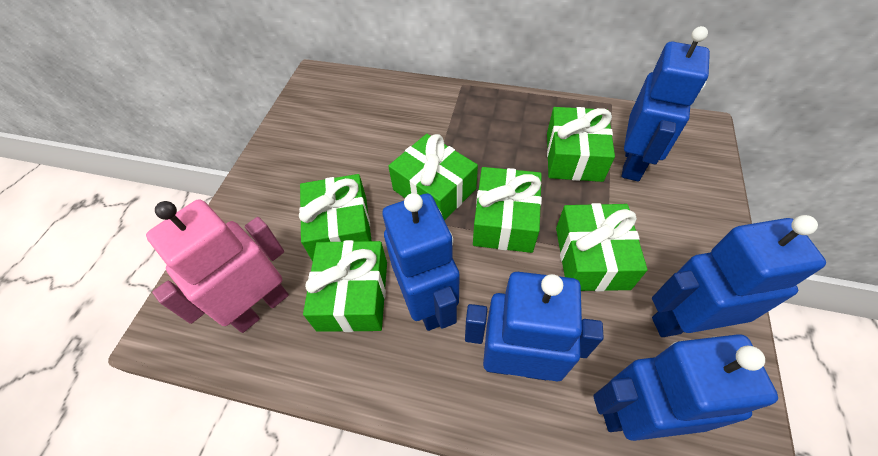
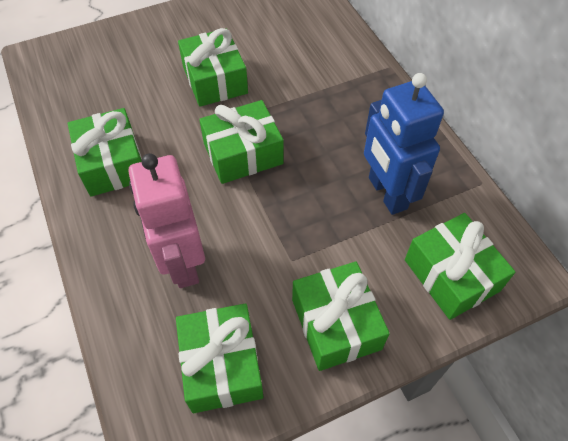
blue robot: 5 -> 1

